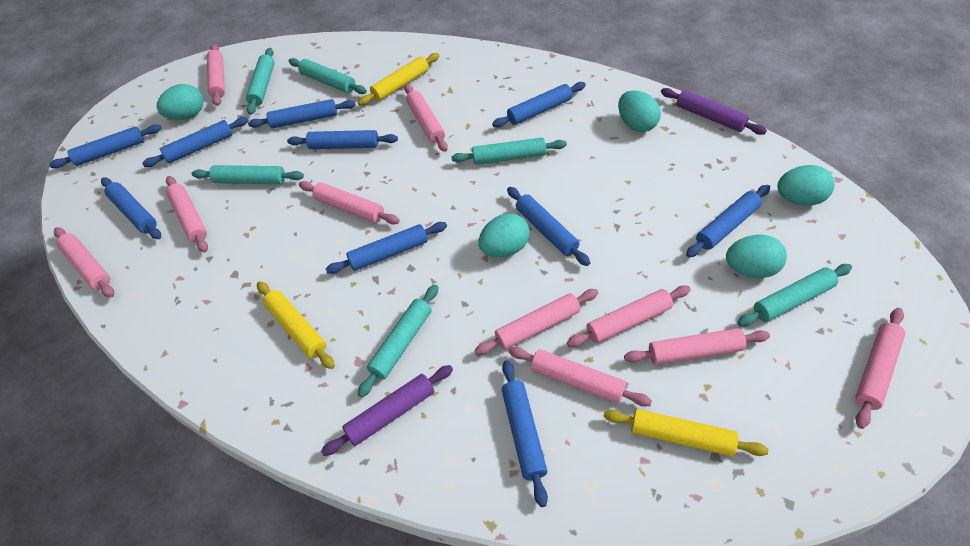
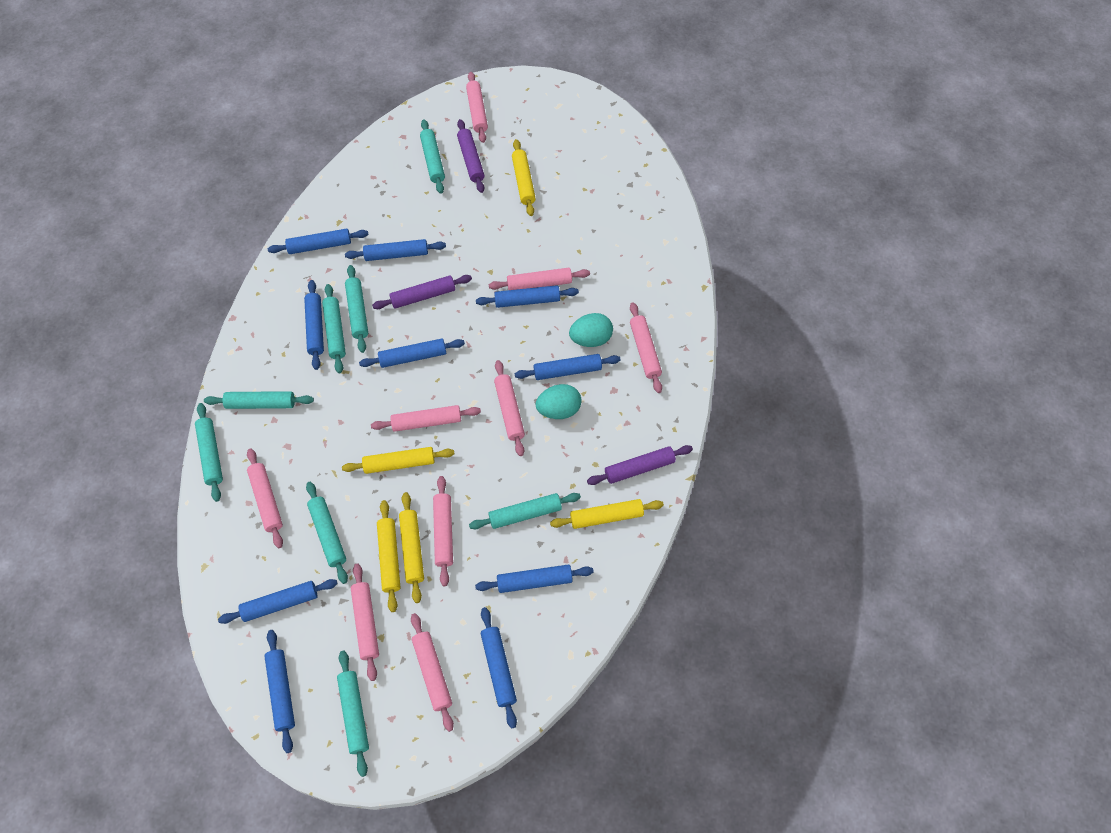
pink rolling pin: 10 -> 9
purple rolling pin: 2 -> 3
turquoise egg: 5 -> 2
turquoise rolling pin: 6 -> 8
yellow rolling pin: 3 -> 5

